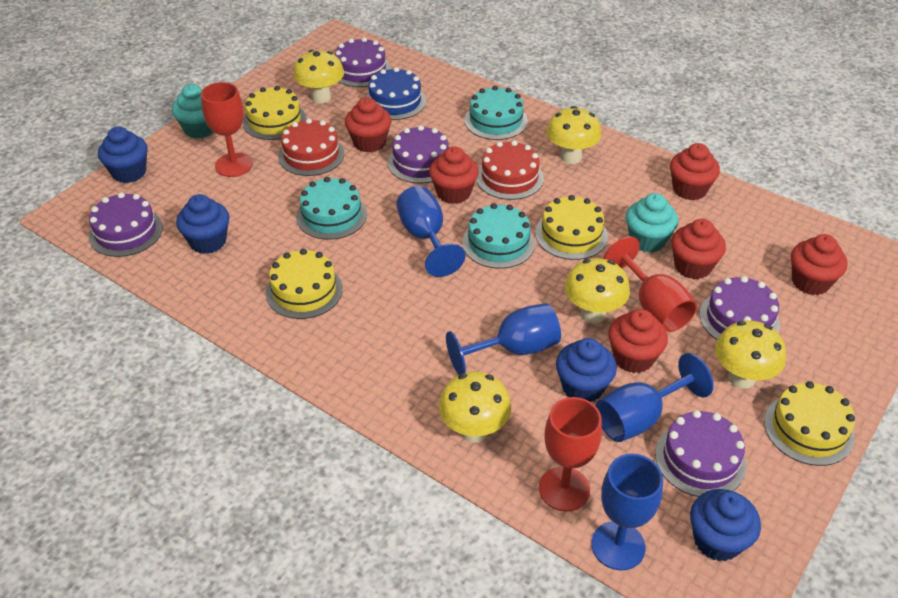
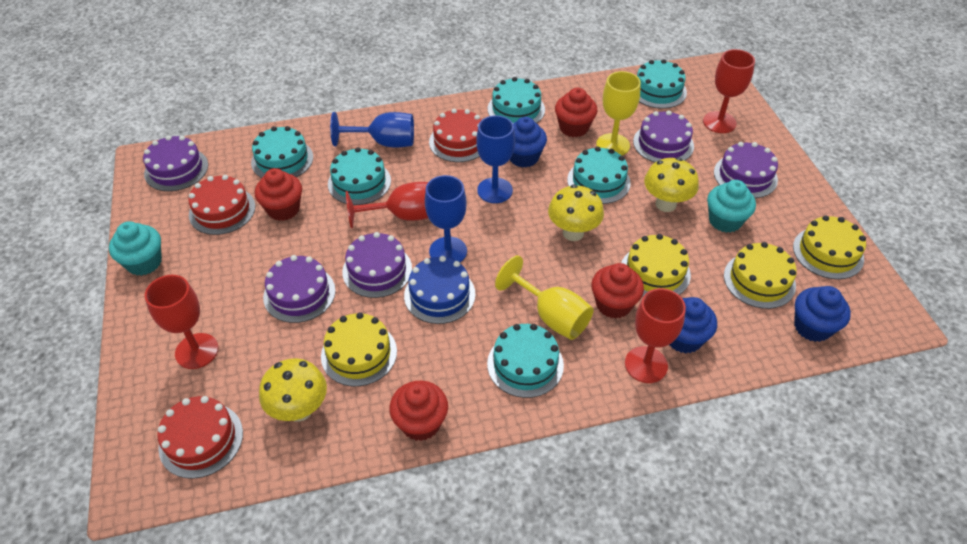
blue cupcake: 4 -> 3
blue goblet: 4 -> 3
red cake: 2 -> 3
red cupcake: 6 -> 4
red goblet: 3 -> 4
turquoise cake: 3 -> 6
yellow goblet: 0 -> 2
yellow mushroom: 5 -> 3

